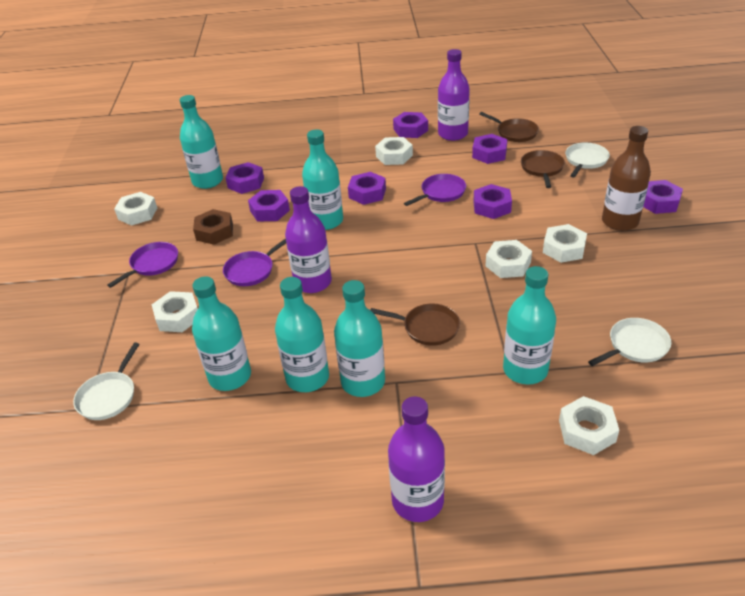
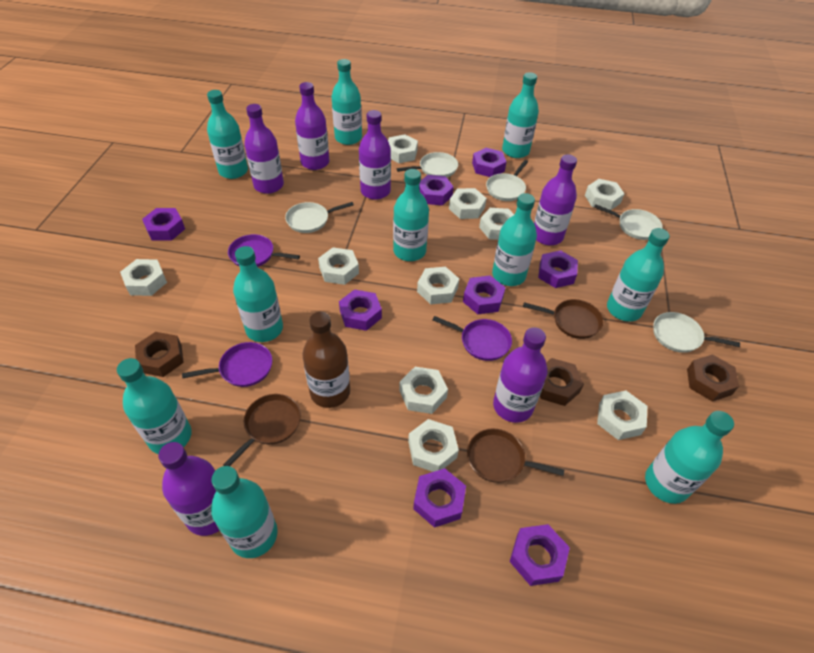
brown nut: 1 -> 3
purple bottle: 3 -> 6
purple nut: 7 -> 8
turquoise bottle: 6 -> 10
white nut: 6 -> 10
white pan: 3 -> 5

